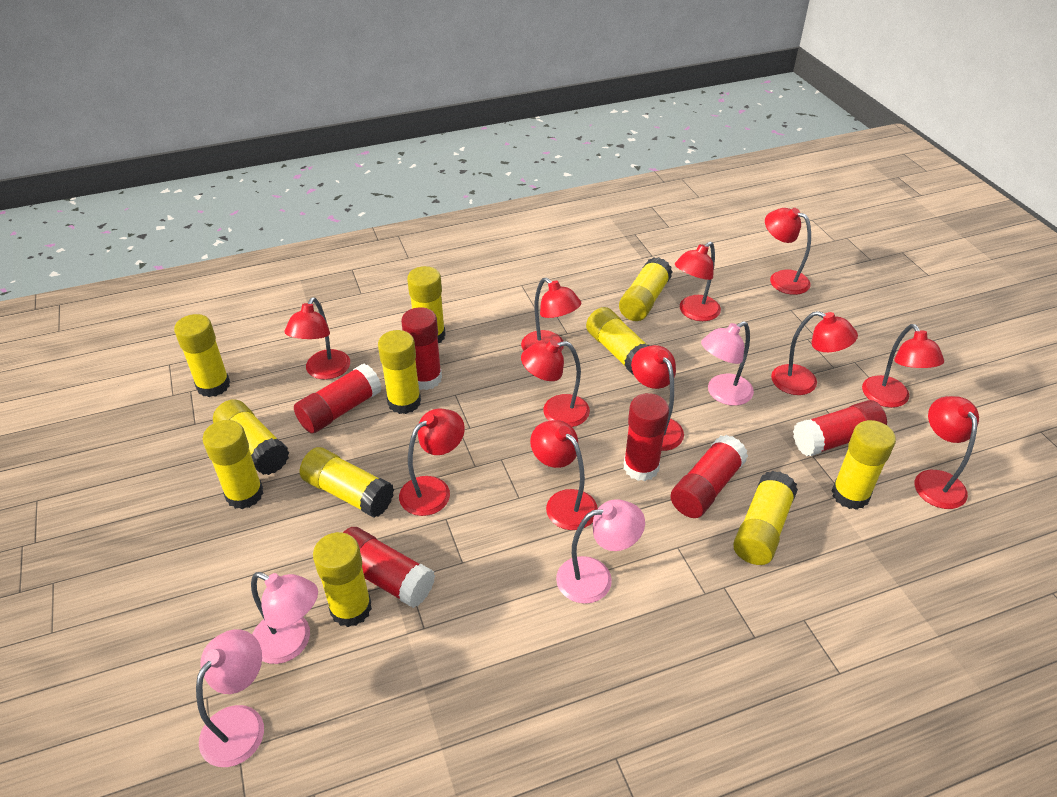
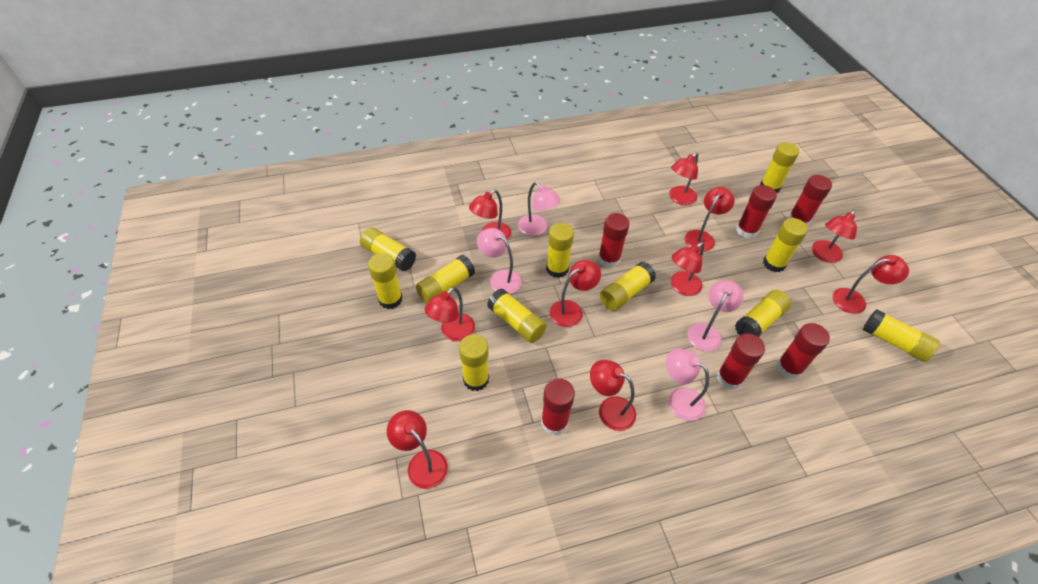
red lamp: 11 -> 10

